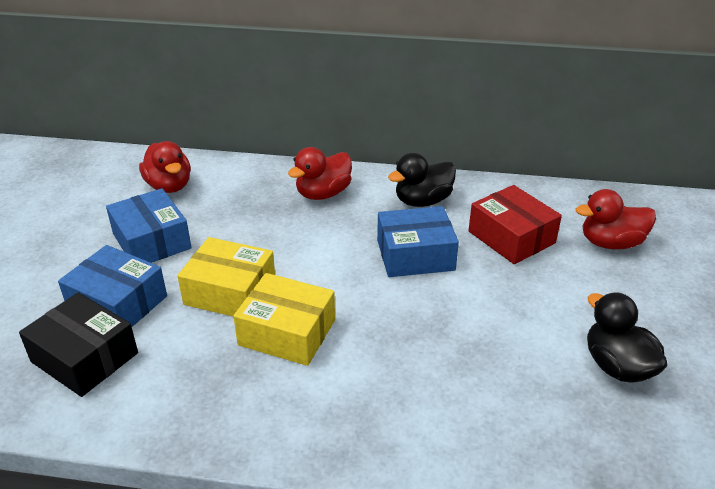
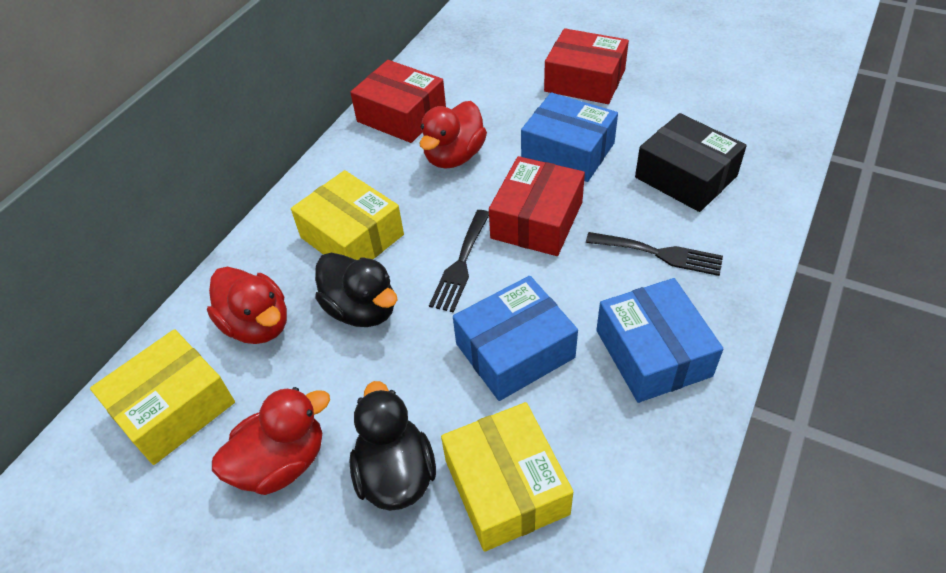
black fork: 0 -> 2
red box: 1 -> 3
yellow box: 2 -> 3

